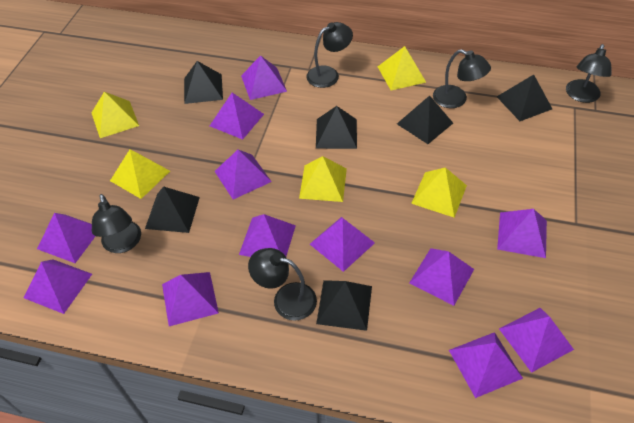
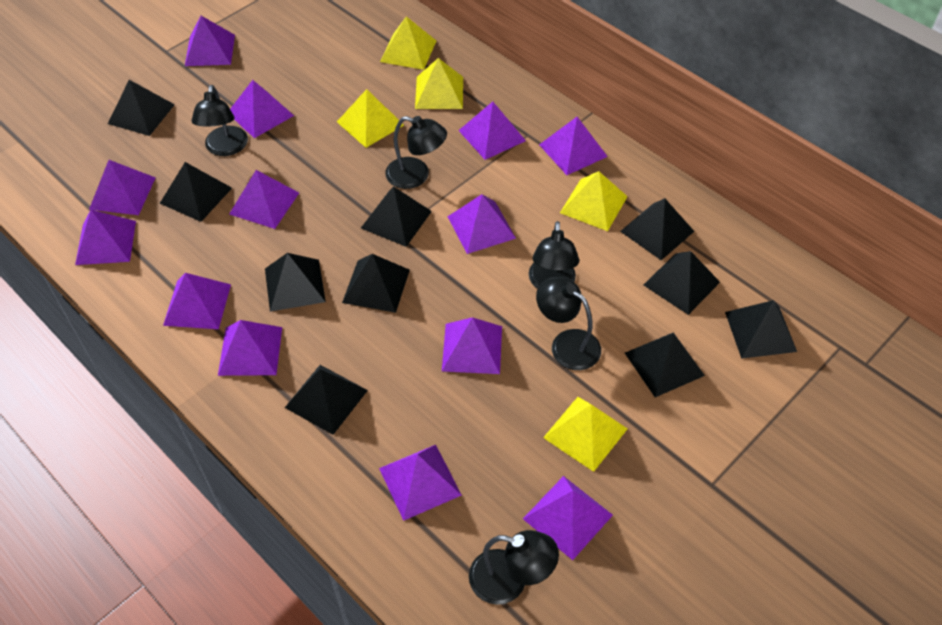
black pyramid: 6 -> 10
purple pyramid: 12 -> 13

